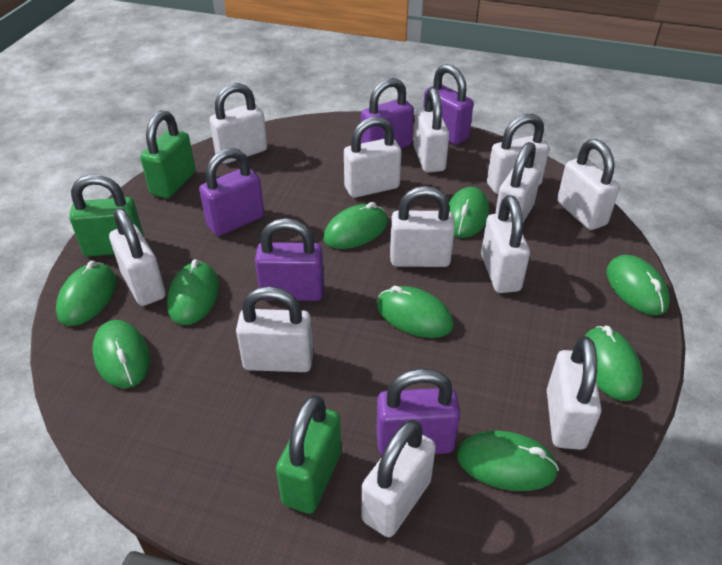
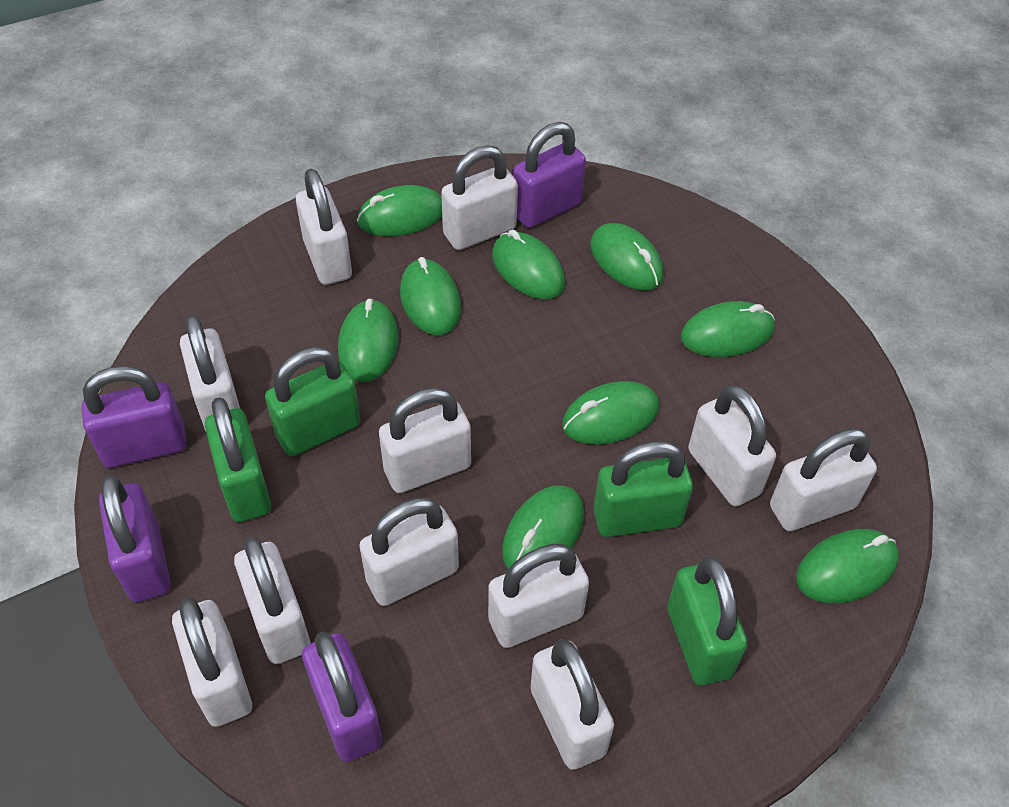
green padlock: 3 -> 4
purple padlock: 5 -> 4
white padlock: 12 -> 11

